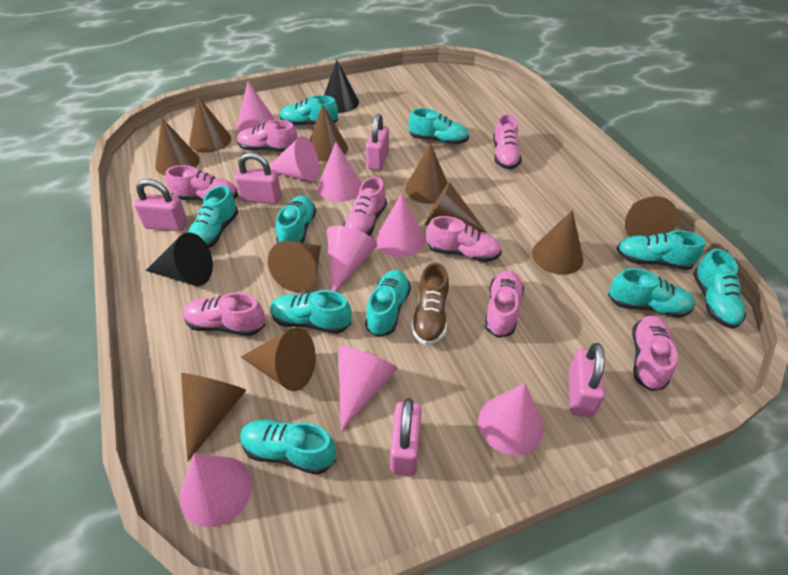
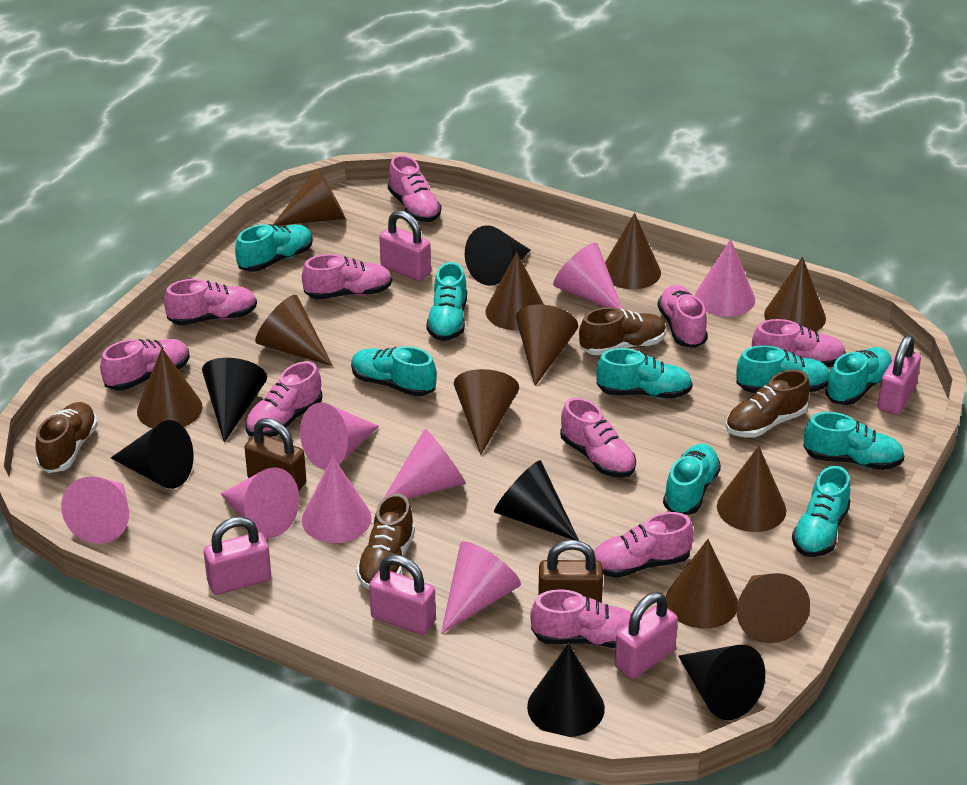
black cone: 2 -> 6
brown cone: 10 -> 11
brown padlock: 0 -> 2
brown shoe: 1 -> 4
pink shoe: 8 -> 10
turquoise shoe: 10 -> 9

